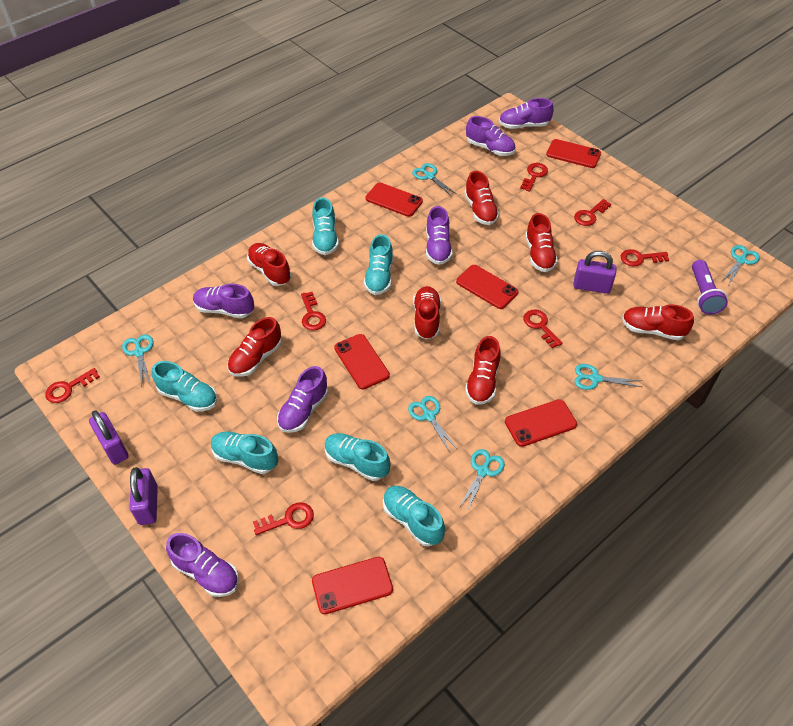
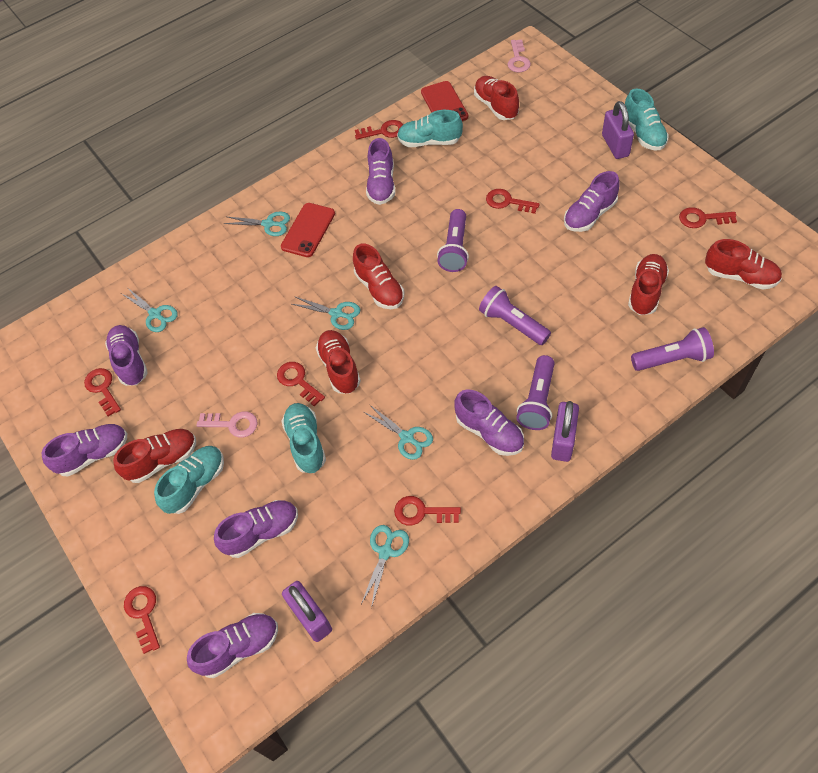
pink key: 0 -> 2
purple flashlight: 1 -> 4
purple shoe: 6 -> 7
red phone: 6 -> 2
red shoe: 7 -> 6
turquoise scissors: 6 -> 5
turquoise shoe: 6 -> 4

